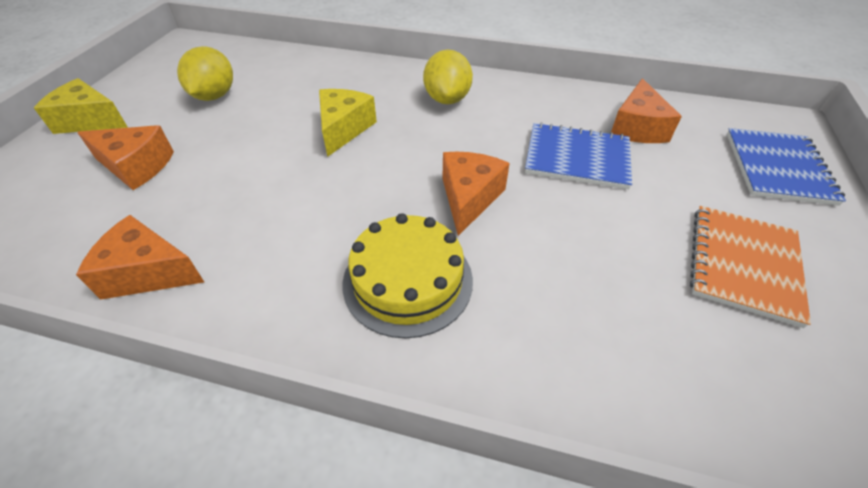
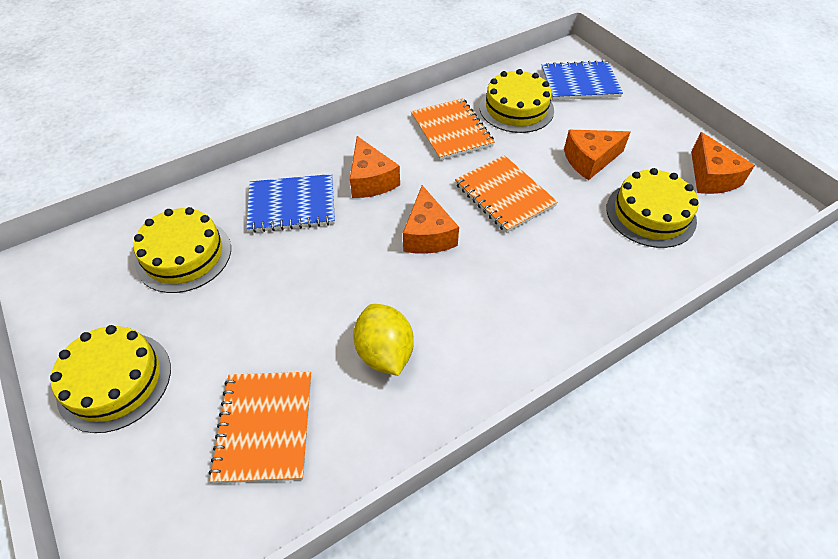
orange notebook: 1 -> 3
yellow cake: 1 -> 4
yellow cheese: 2 -> 0
yellow lemon: 2 -> 1

